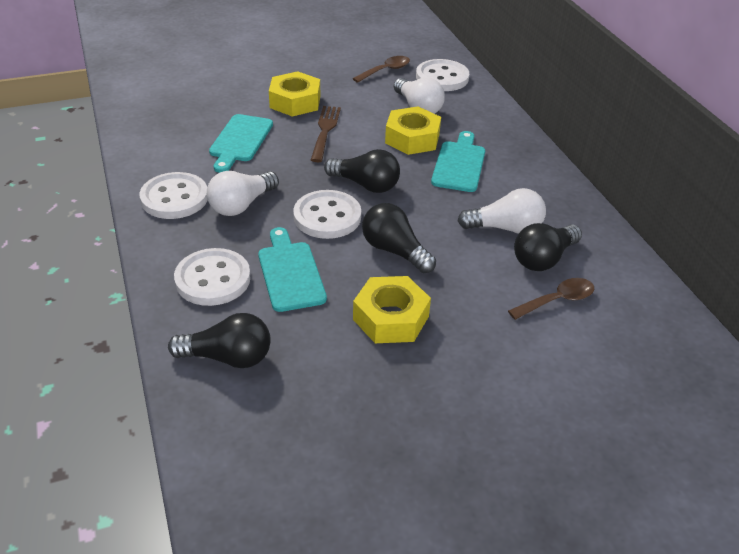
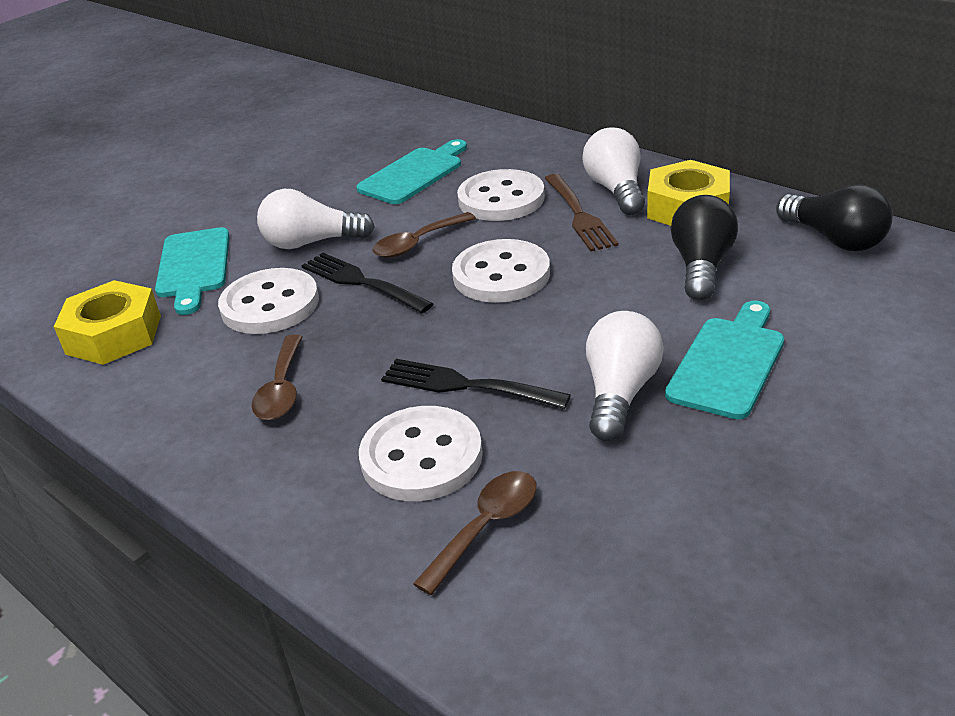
black fork: 0 -> 2
black light bulb: 4 -> 2
brown spoon: 2 -> 3
yellow nut: 3 -> 2

